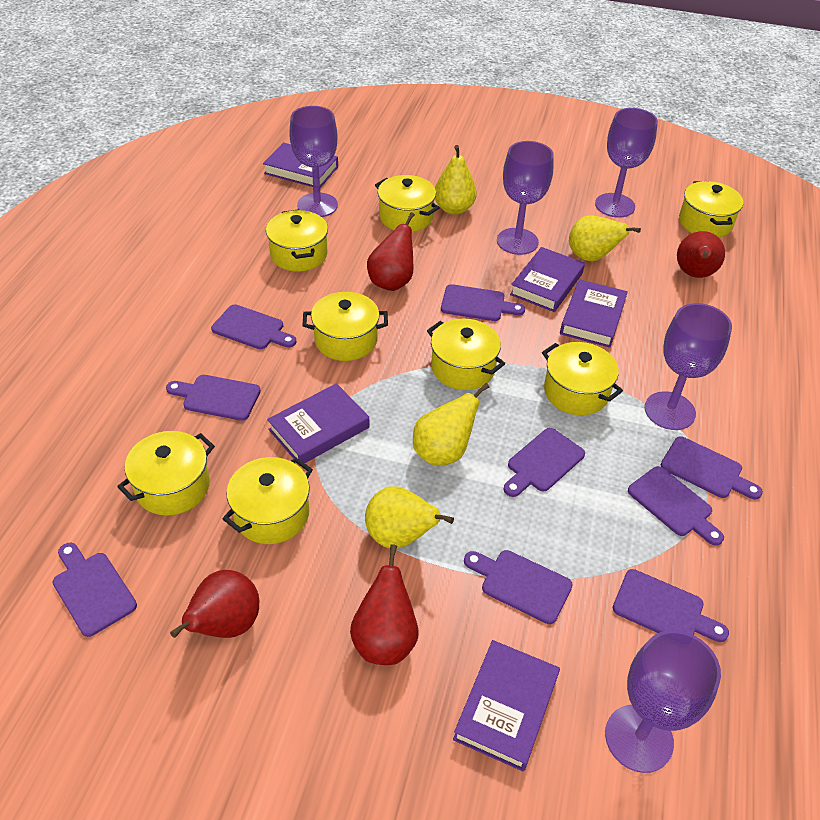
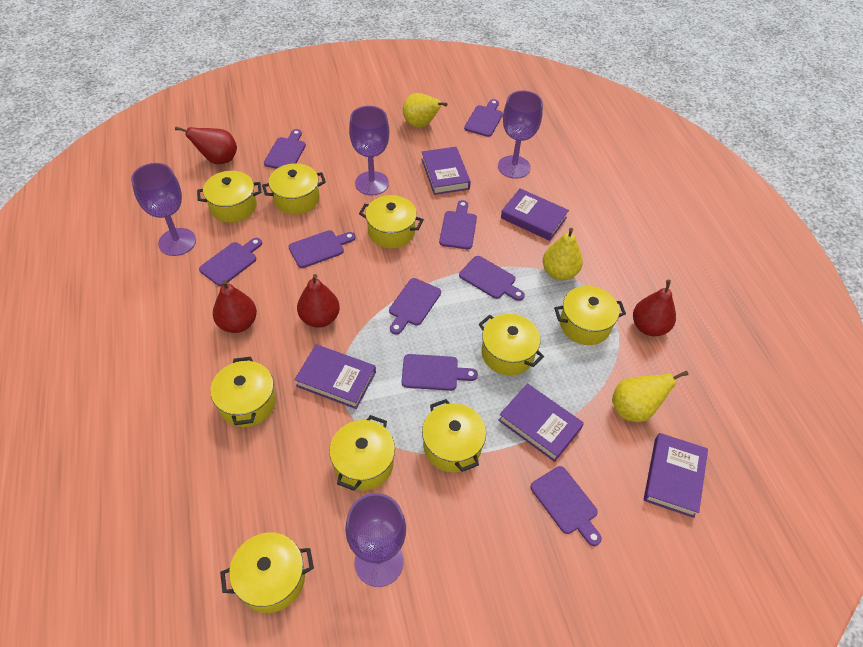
purple goblet: 5 -> 4
yellow pear: 4 -> 3
yellow pot: 8 -> 9

